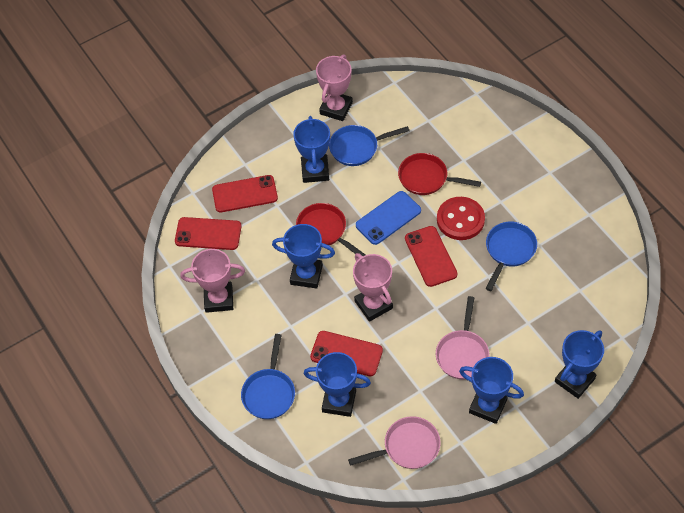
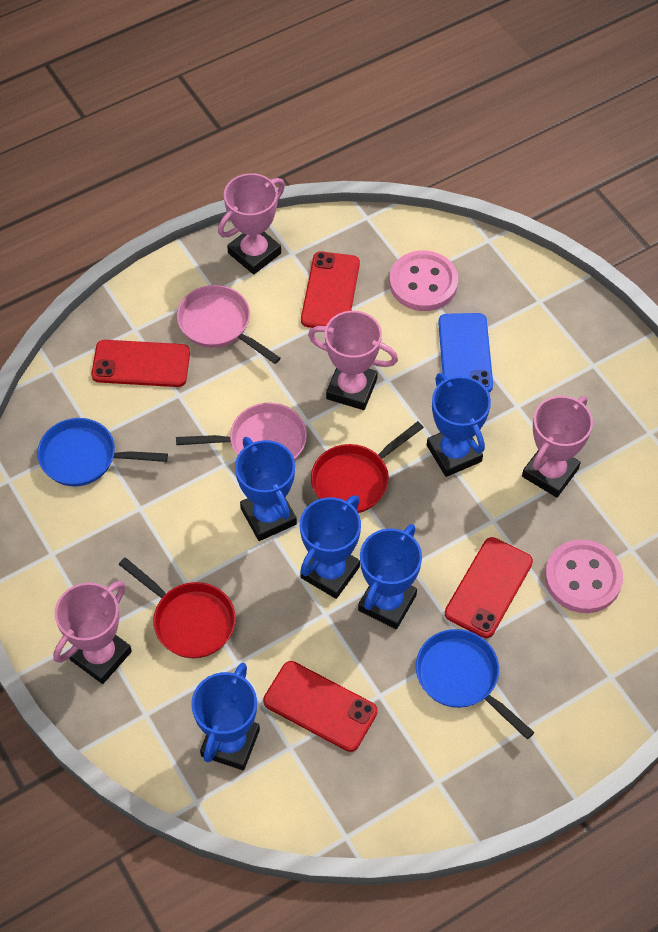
blue pan: 3 -> 2
pink button: 0 -> 2
pink trophy: 3 -> 4
red button: 1 -> 0

